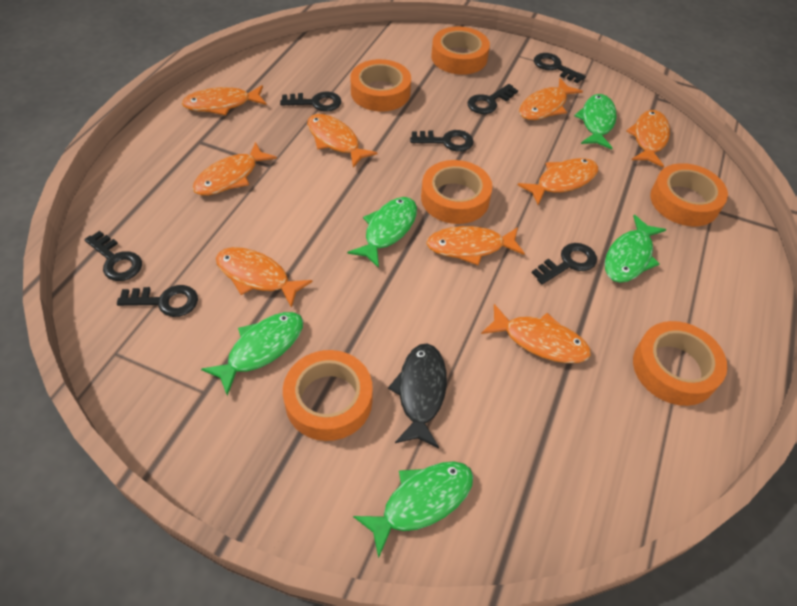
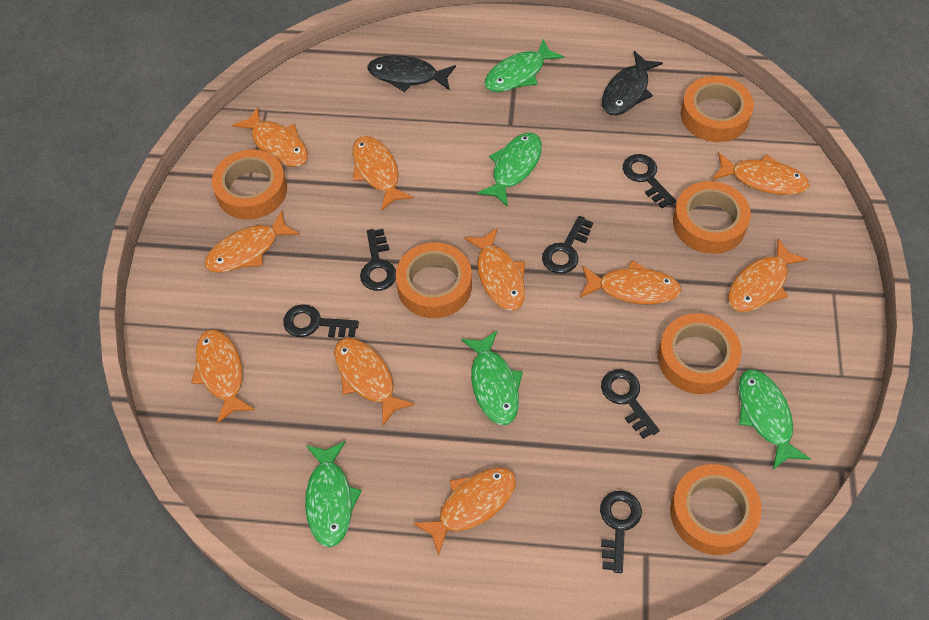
black fish: 1 -> 2
black key: 7 -> 6
orange fish: 9 -> 10

